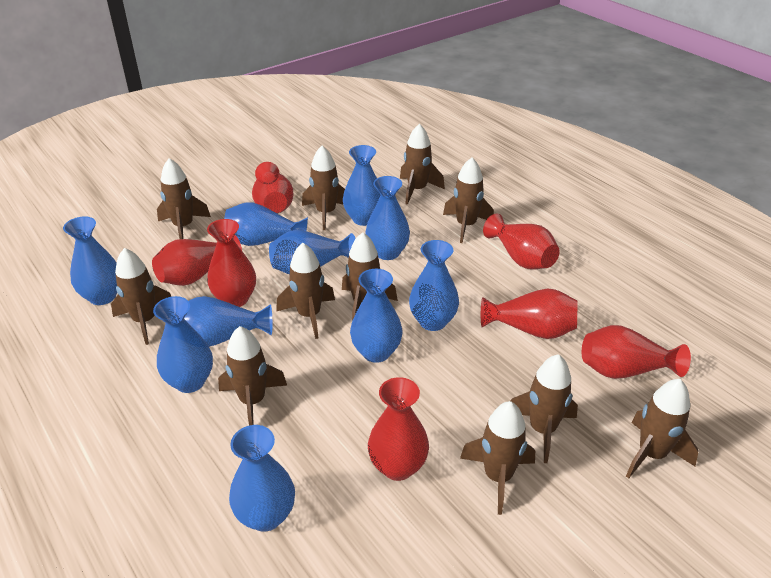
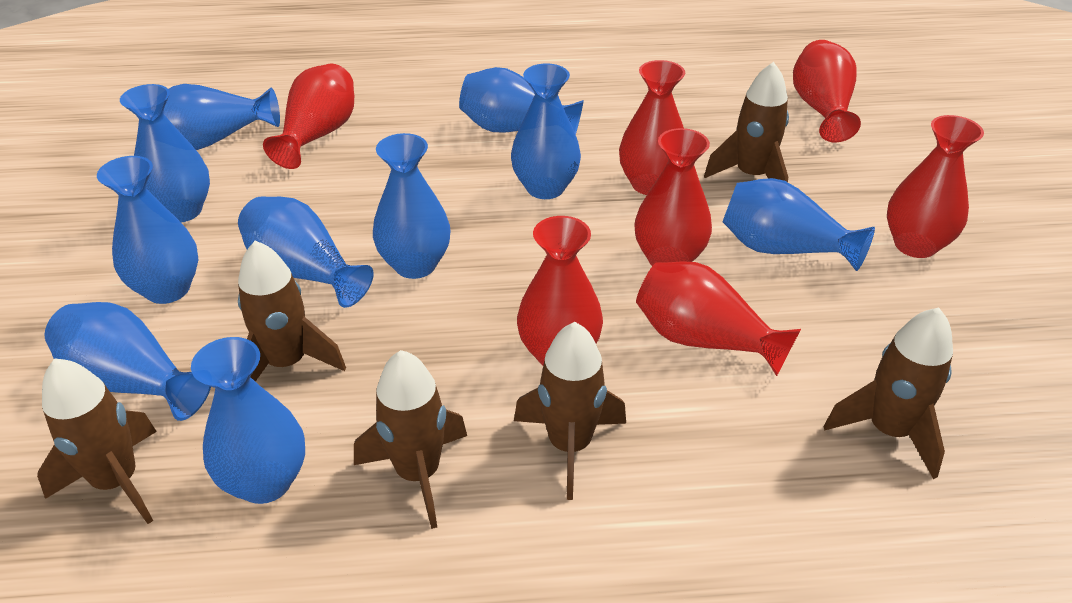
brown rocket: 11 -> 6

